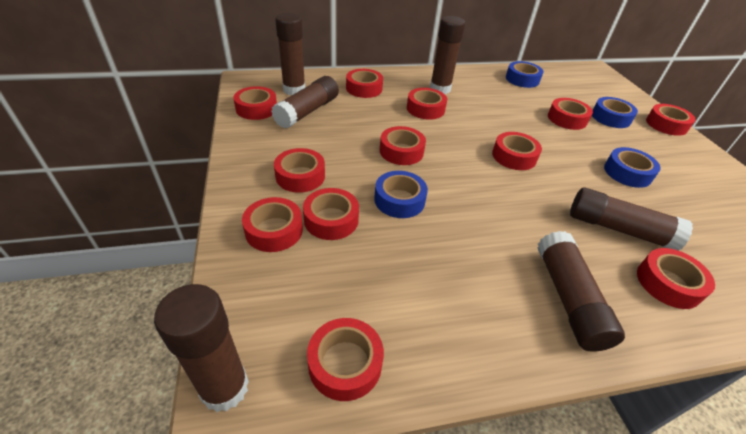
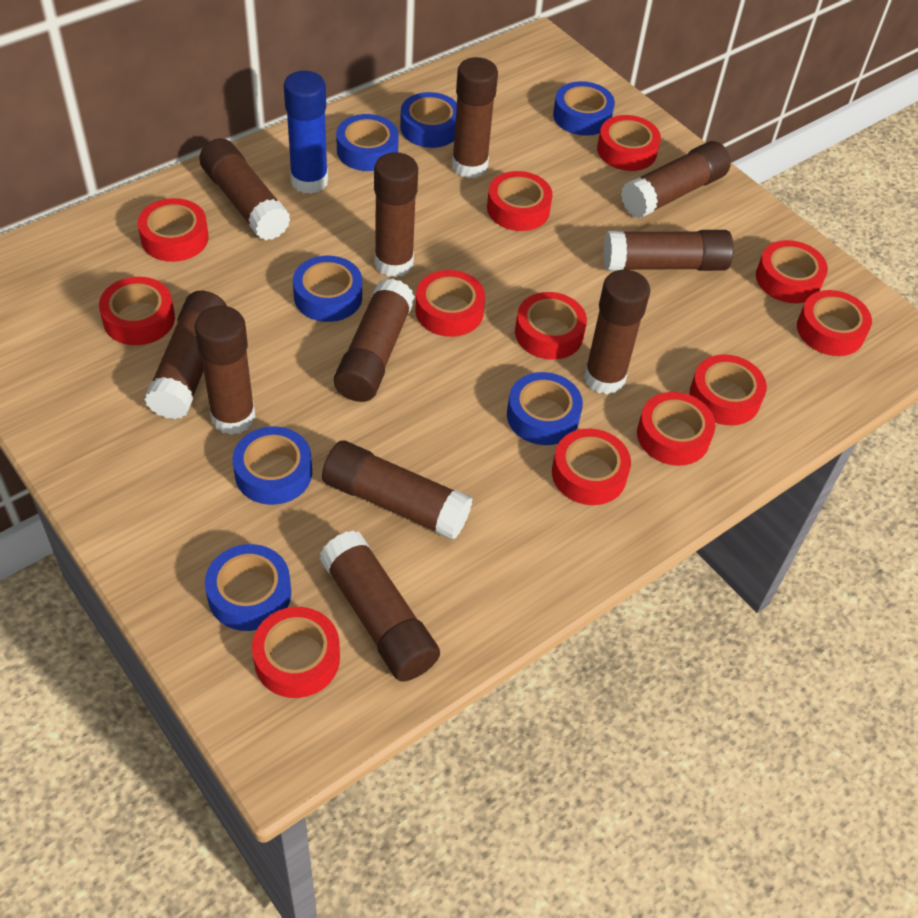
blue glue stick: 0 -> 1
blue tape: 4 -> 7
brown glue stick: 6 -> 11

